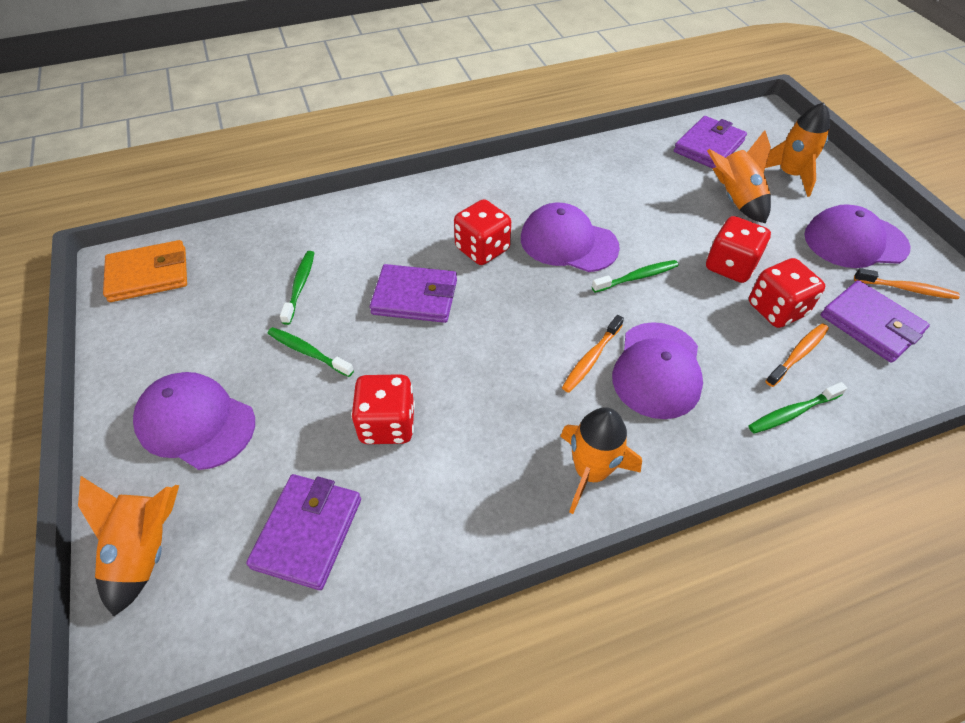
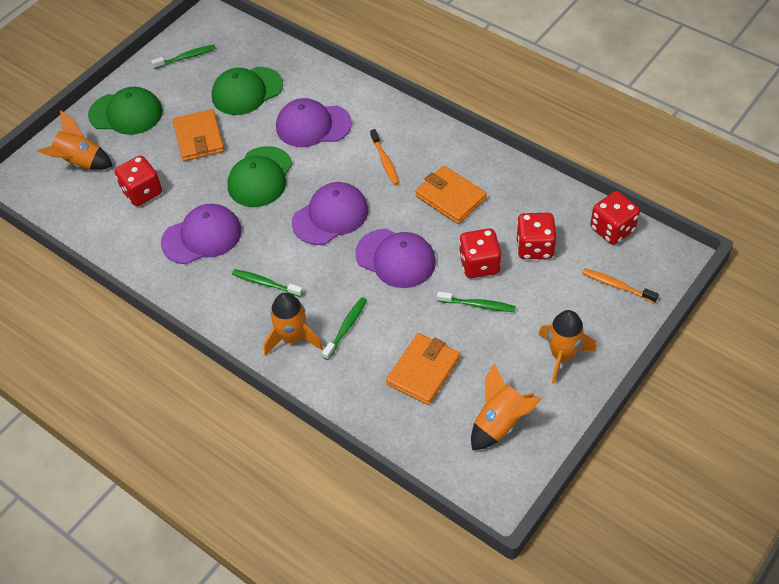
green cap: 0 -> 3
orange toothbrush: 3 -> 2
orange wallet: 1 -> 3
purple wallet: 4 -> 0

